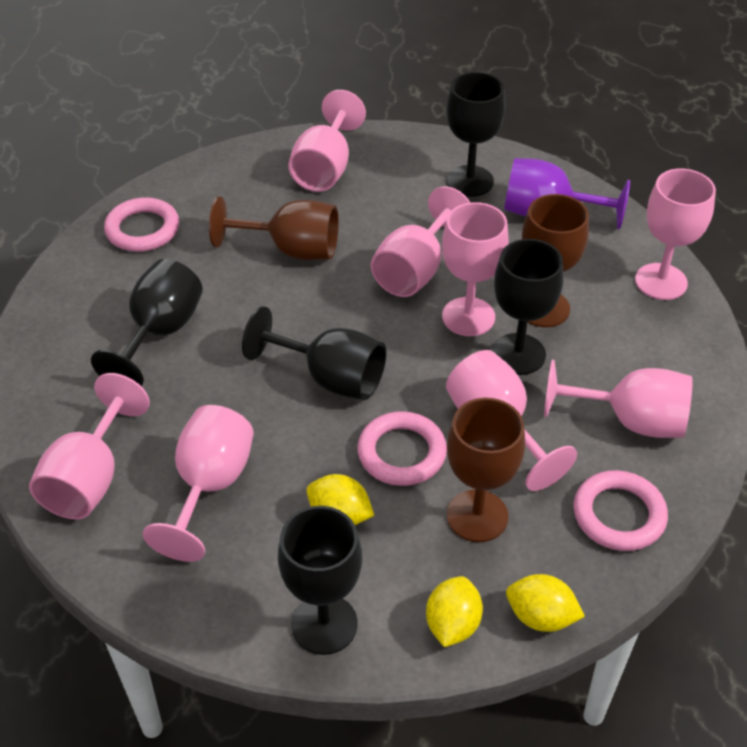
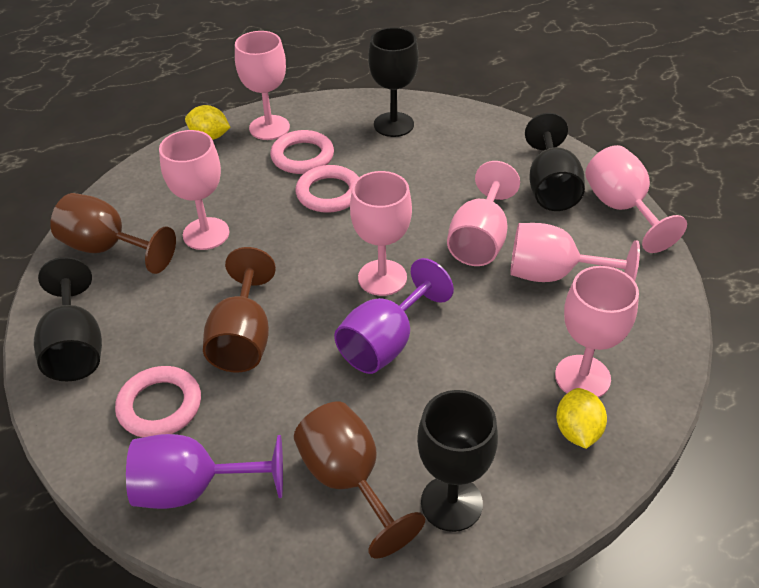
black goblet: 5 -> 4
pink goblet: 8 -> 7
purple goblet: 1 -> 2
yellow lemon: 3 -> 2

